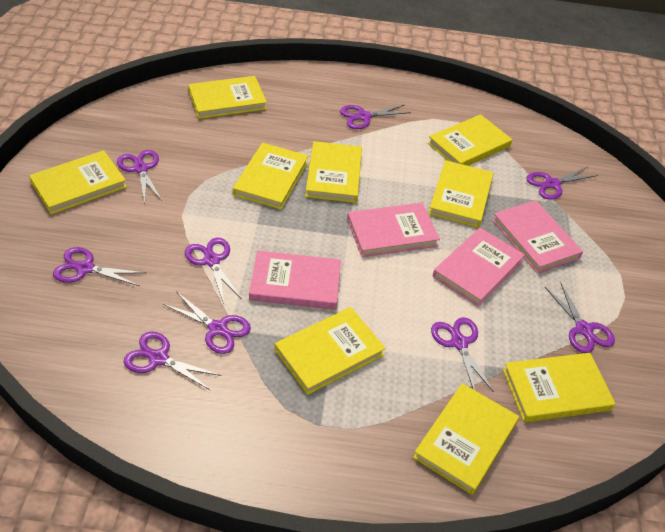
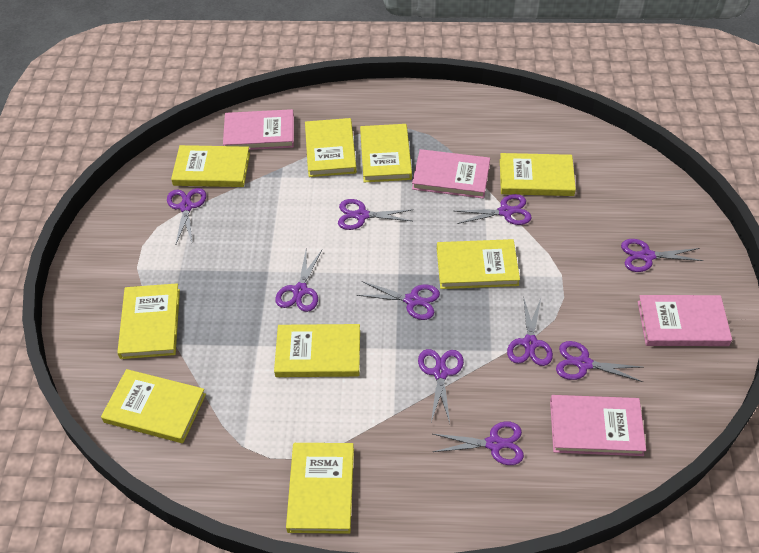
purple scissors: 9 -> 10

